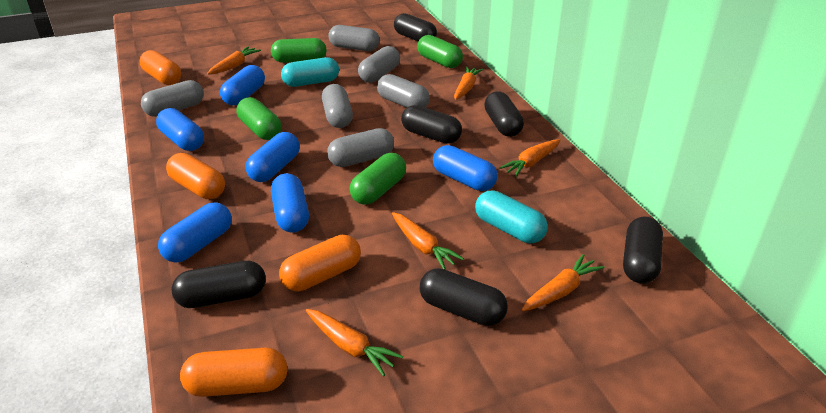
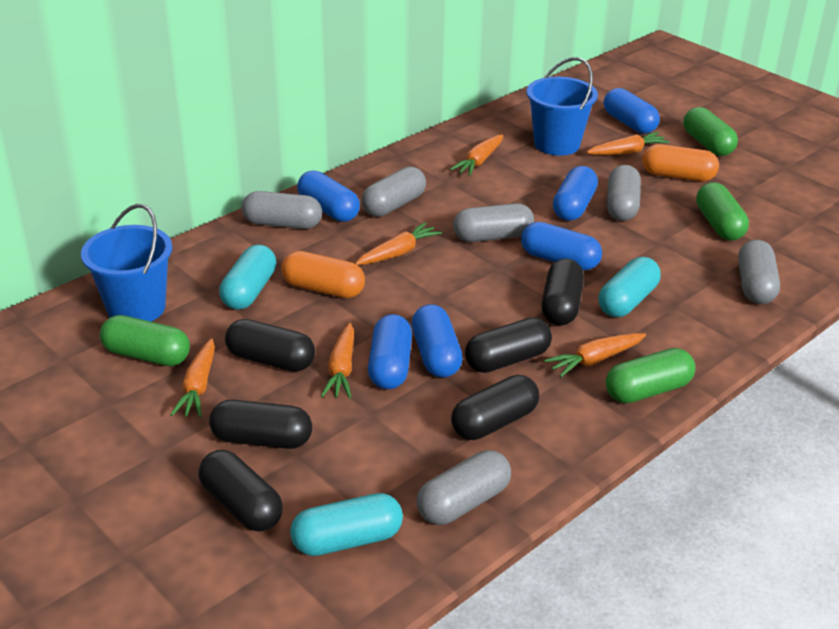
blue bucket: 0 -> 2
orange capsule: 4 -> 2
turquoise capsule: 2 -> 3

